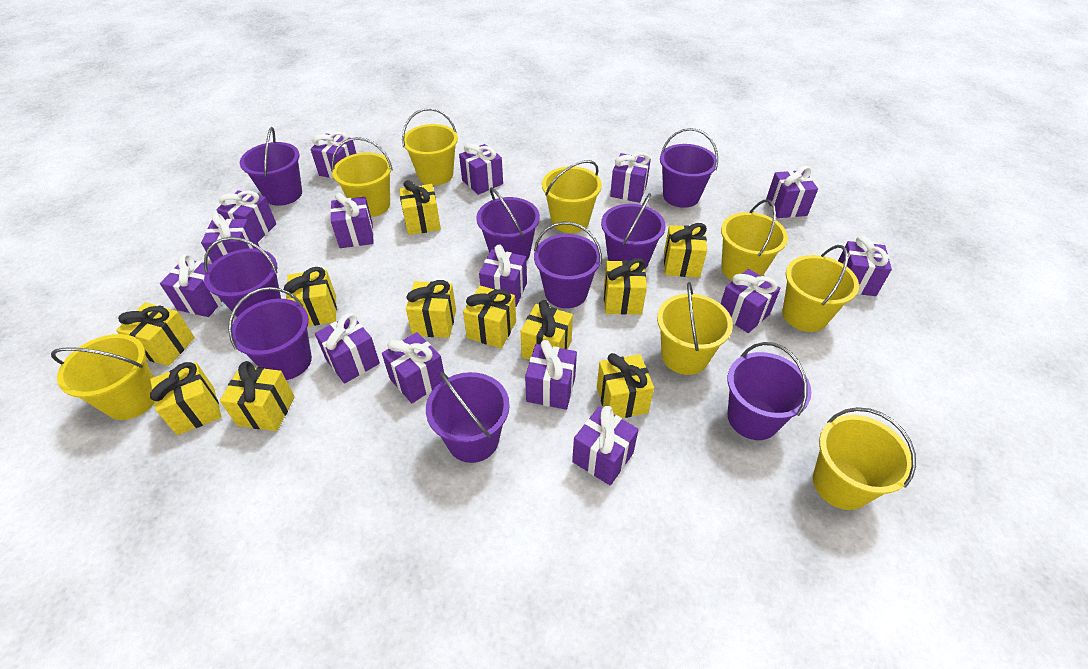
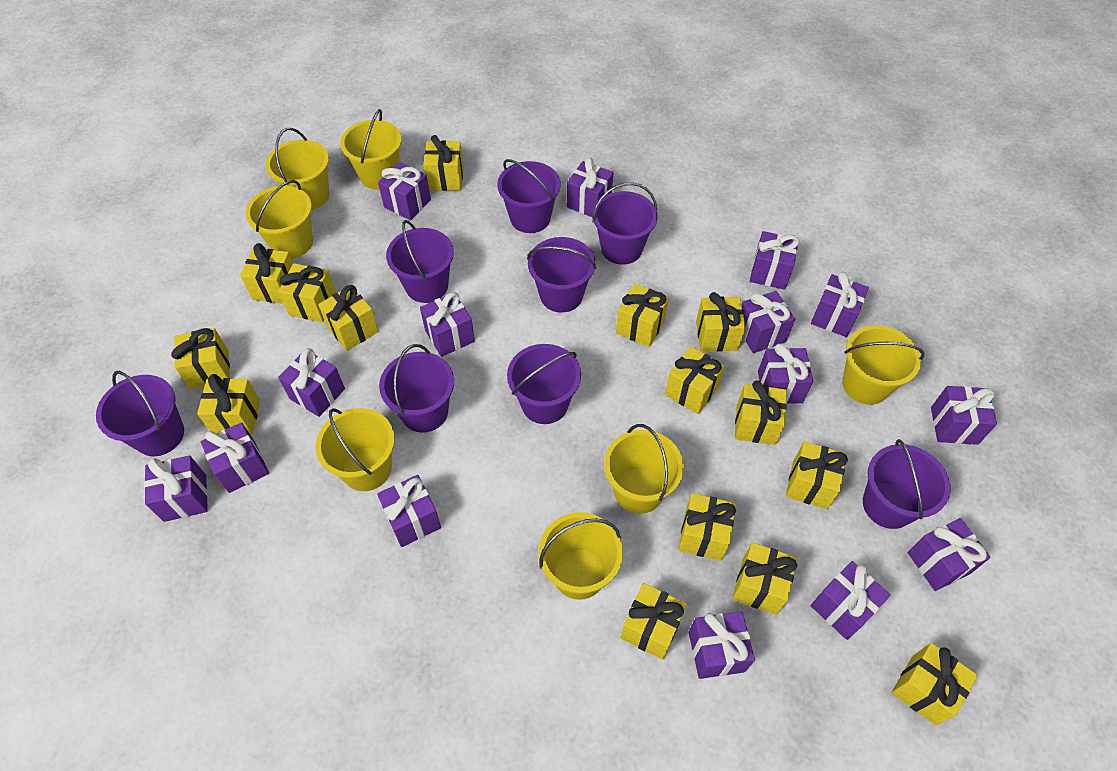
purple bucket: 9 -> 8
yellow bucket: 8 -> 7
yellow gift: 11 -> 15

